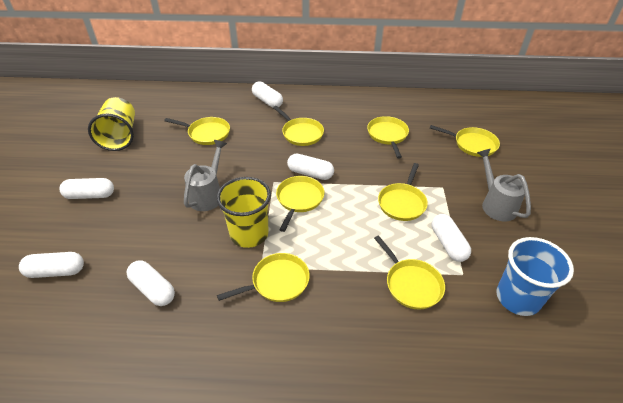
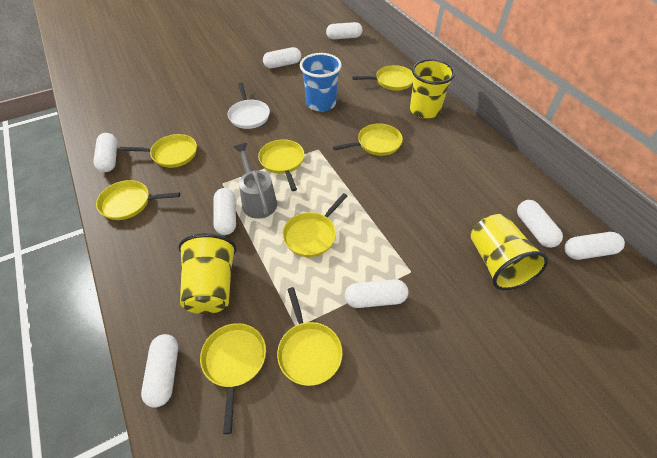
grey watering can: 2 -> 1
white capsule: 6 -> 8
white pan: 0 -> 1
yellow cup: 2 -> 3

